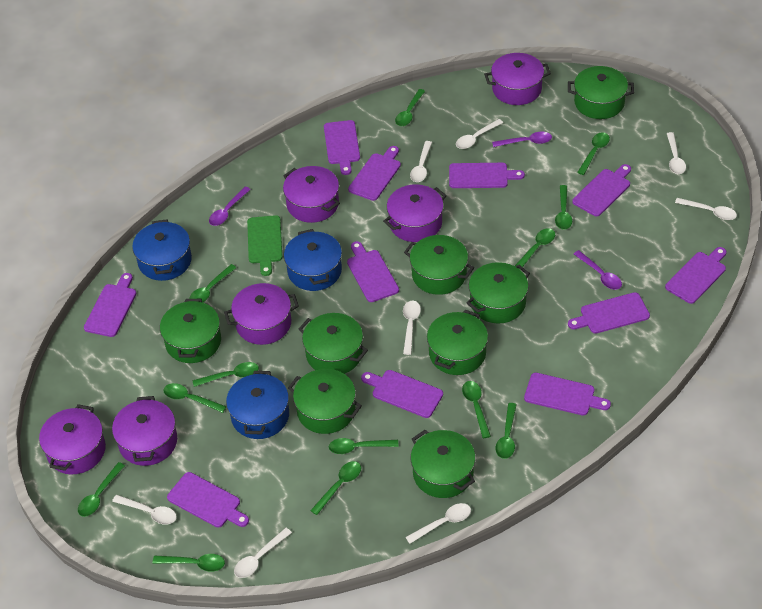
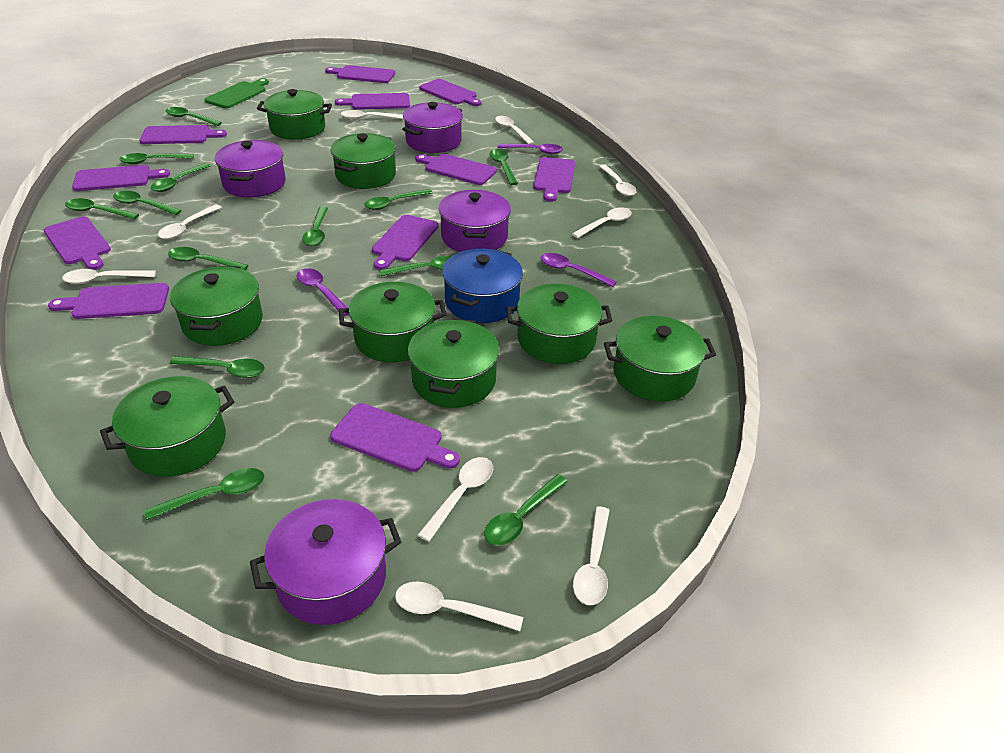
blue pot: 3 -> 1
purple pot: 6 -> 4
white spoon: 8 -> 9

